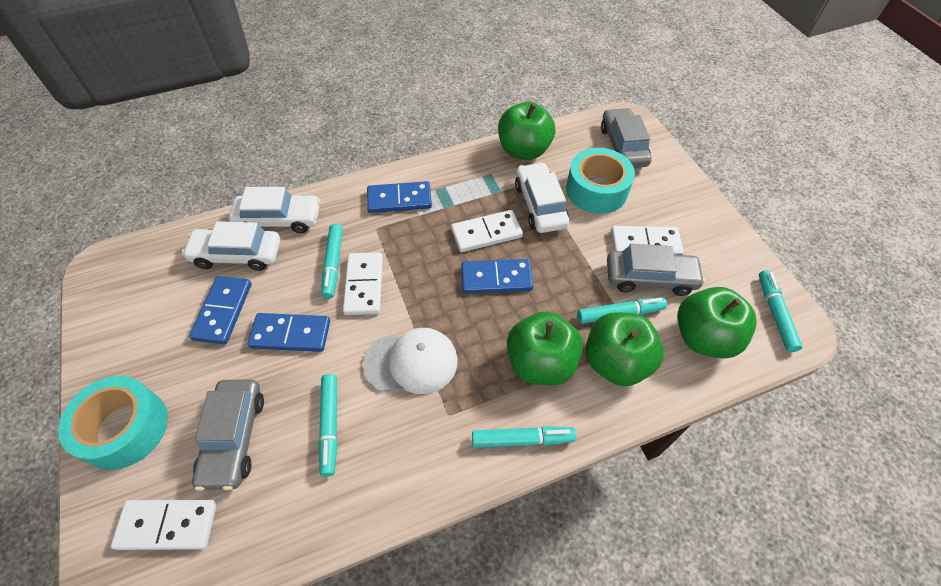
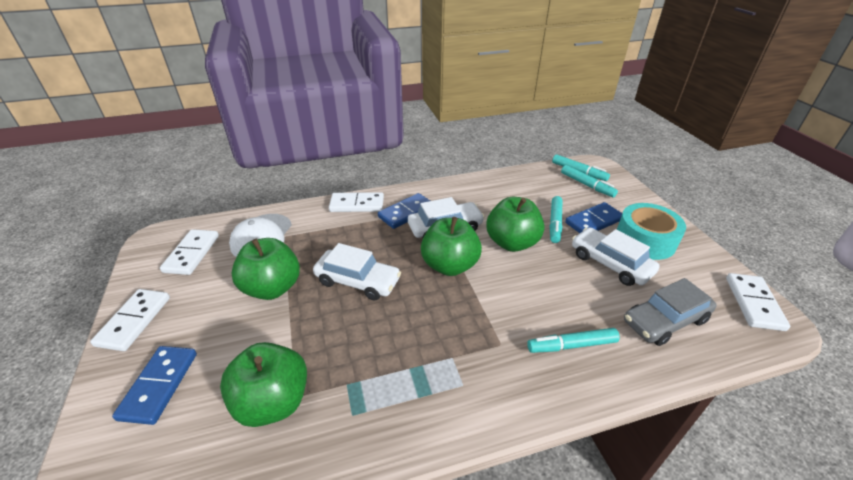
blue domino: 4 -> 3
grey car: 3 -> 1
turquoise marker: 5 -> 4
turquoise tape: 2 -> 1

